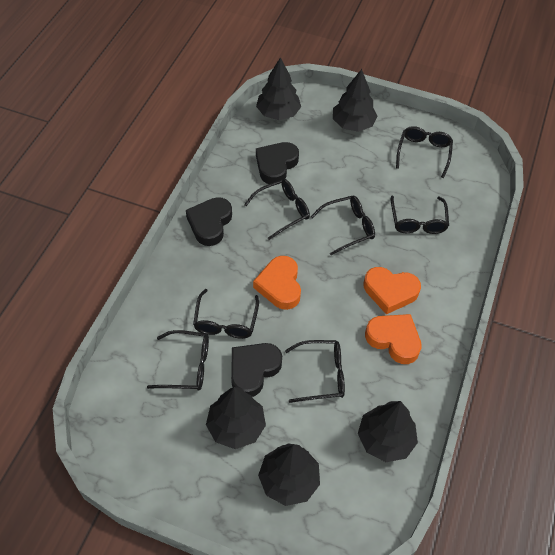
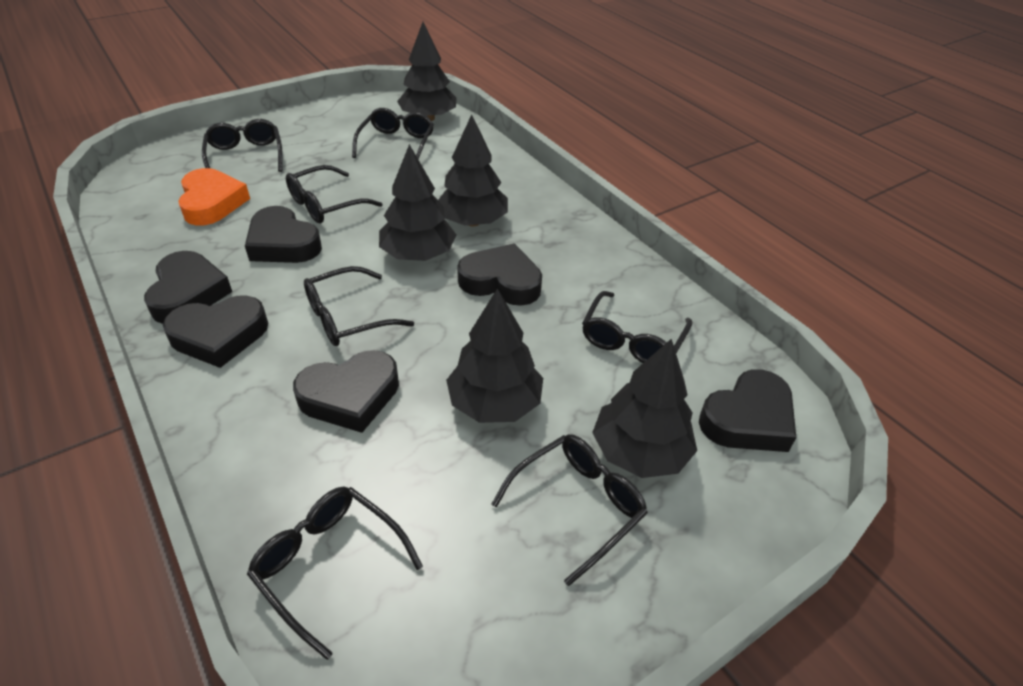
black heart: 3 -> 6
orange heart: 3 -> 1

